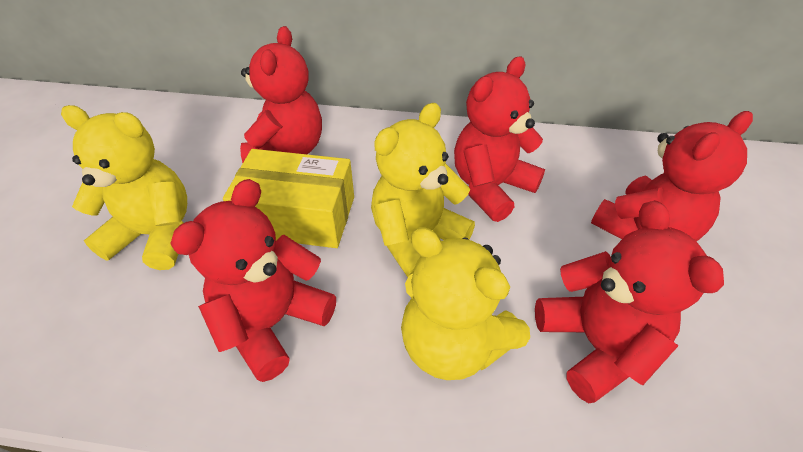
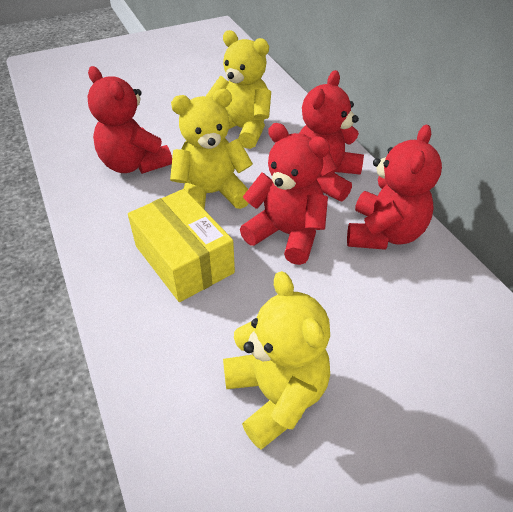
red teddy bear: 5 -> 4

